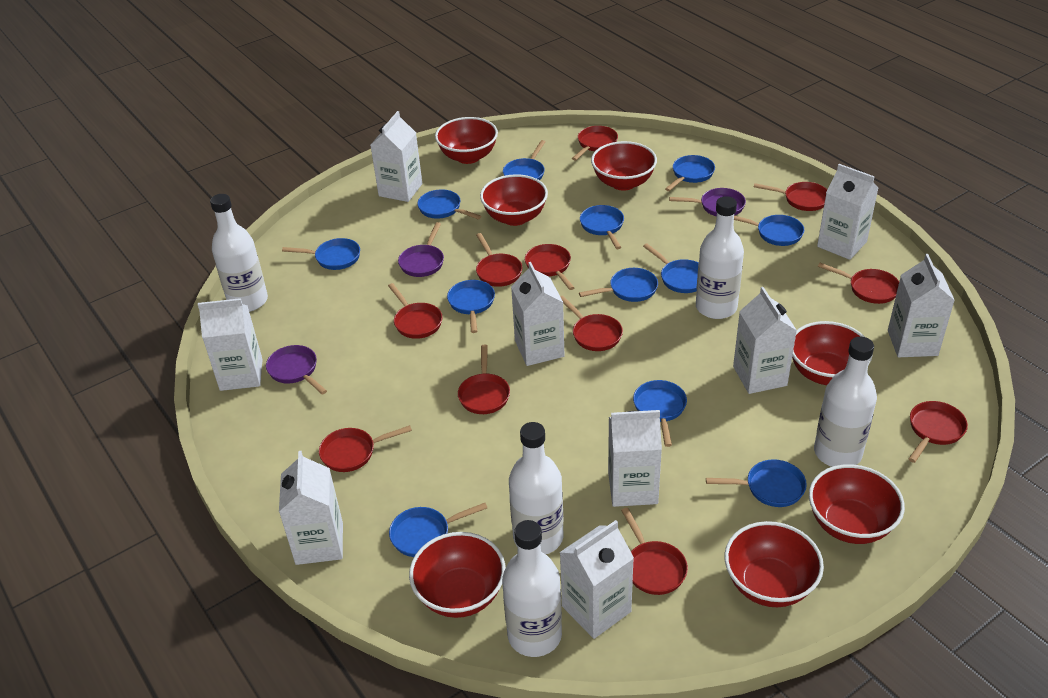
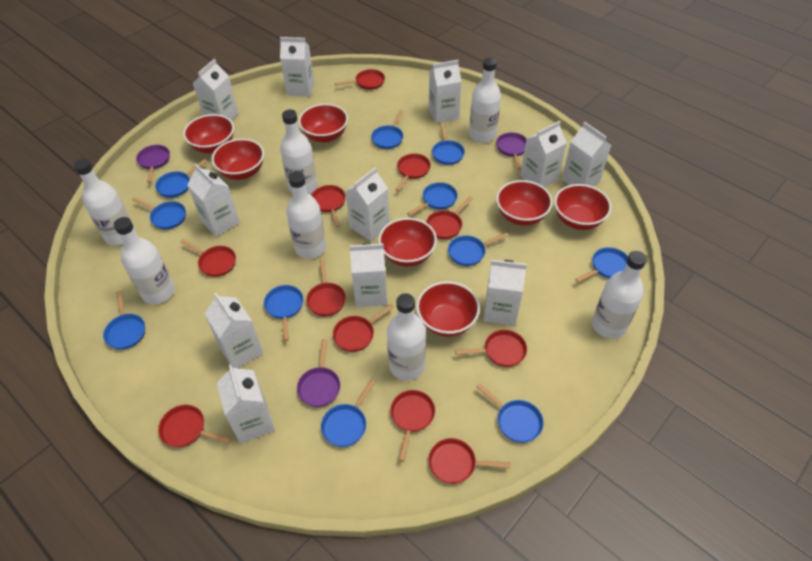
blue pan: 12 -> 11
white bottle: 5 -> 7
white carton: 9 -> 11

